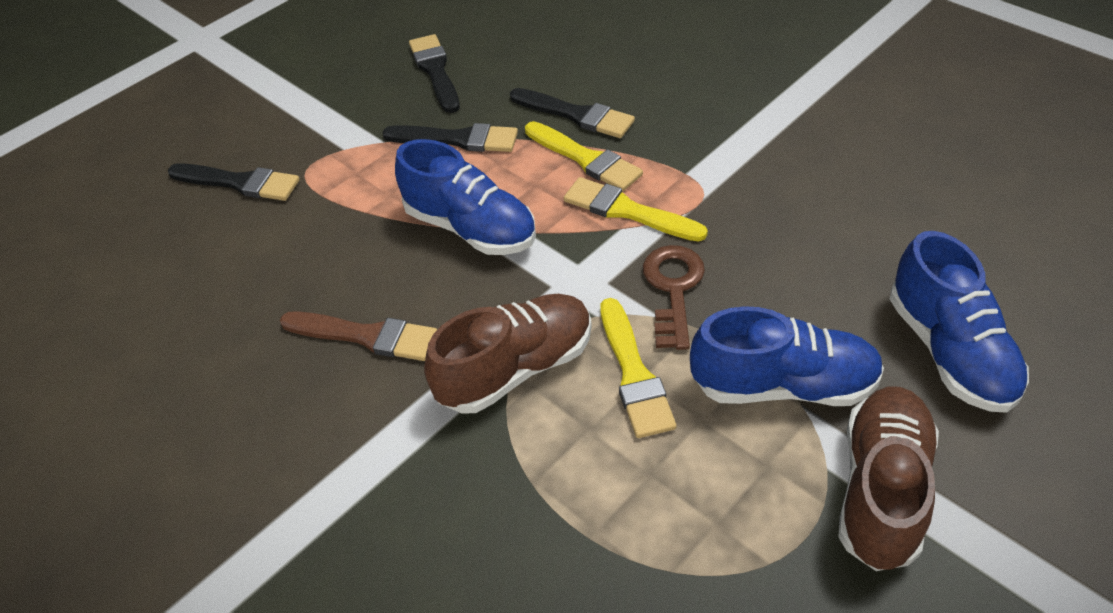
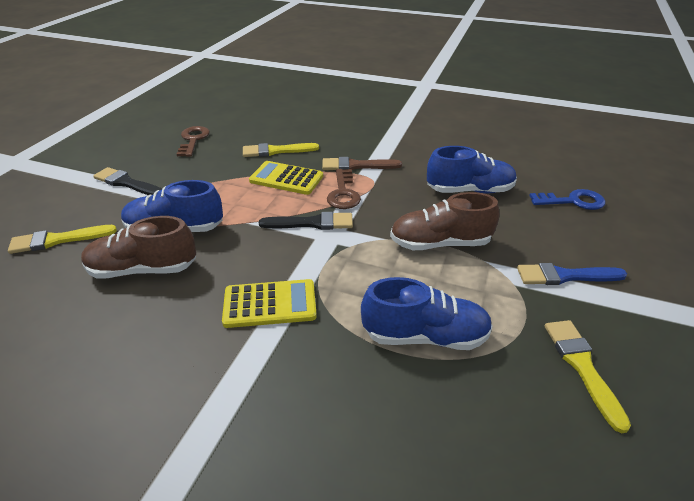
black brush: 4 -> 2
blue brush: 0 -> 1
blue key: 0 -> 1
brown key: 1 -> 2
yellow calculator: 0 -> 2

